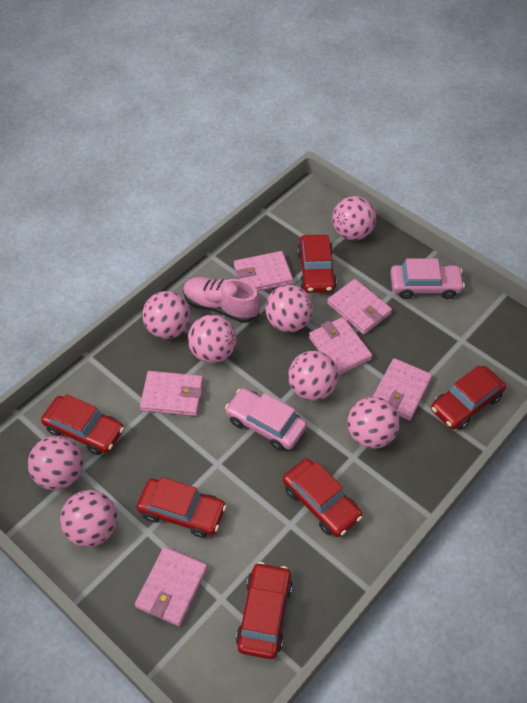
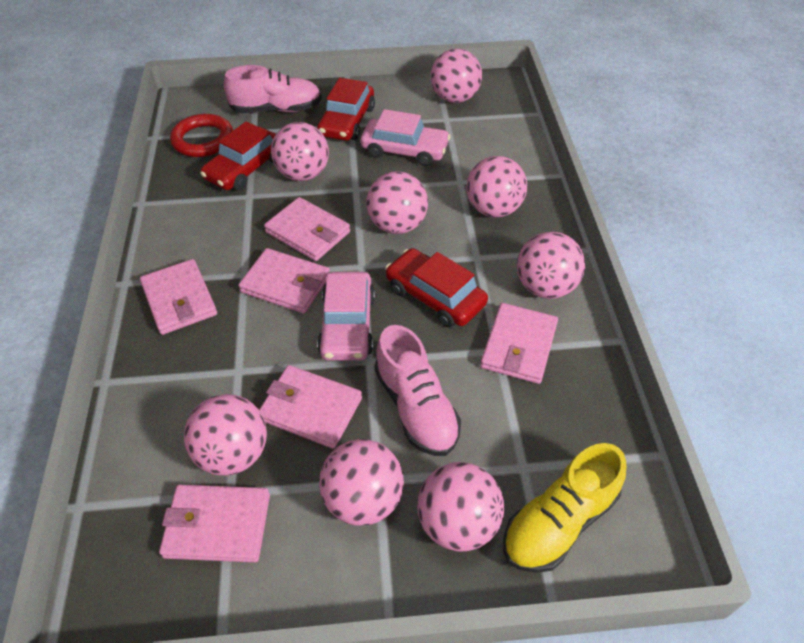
pink shoe: 1 -> 2
red car: 6 -> 3
red ring: 0 -> 1
yellow shoe: 0 -> 1

